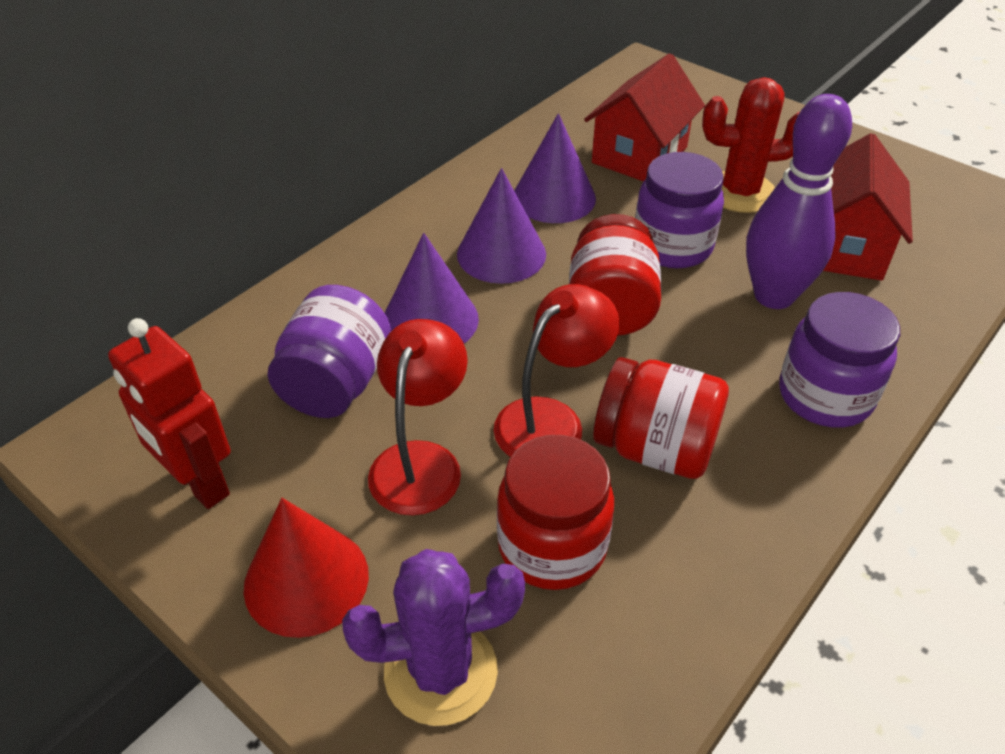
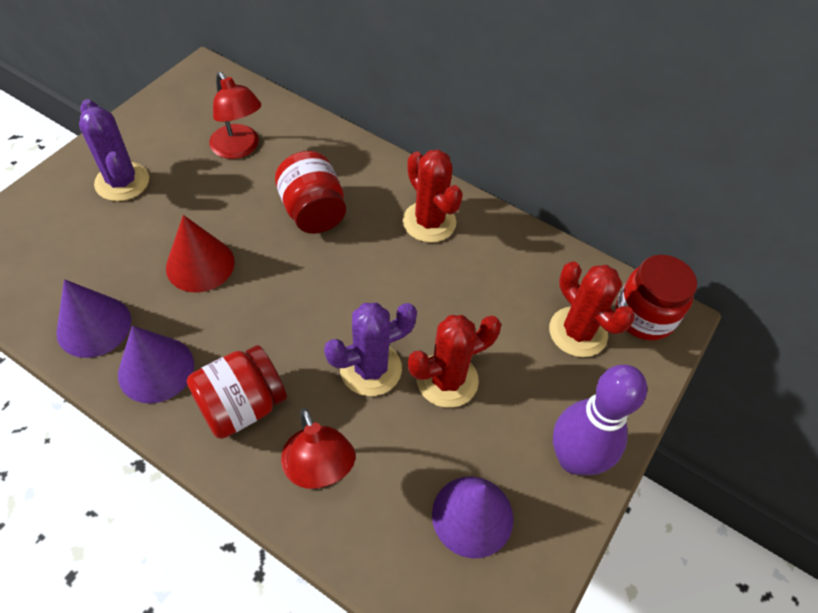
purple cactus: 1 -> 2
purple jar: 3 -> 0
red cactus: 1 -> 3
red house: 2 -> 0
red robot: 1 -> 0

